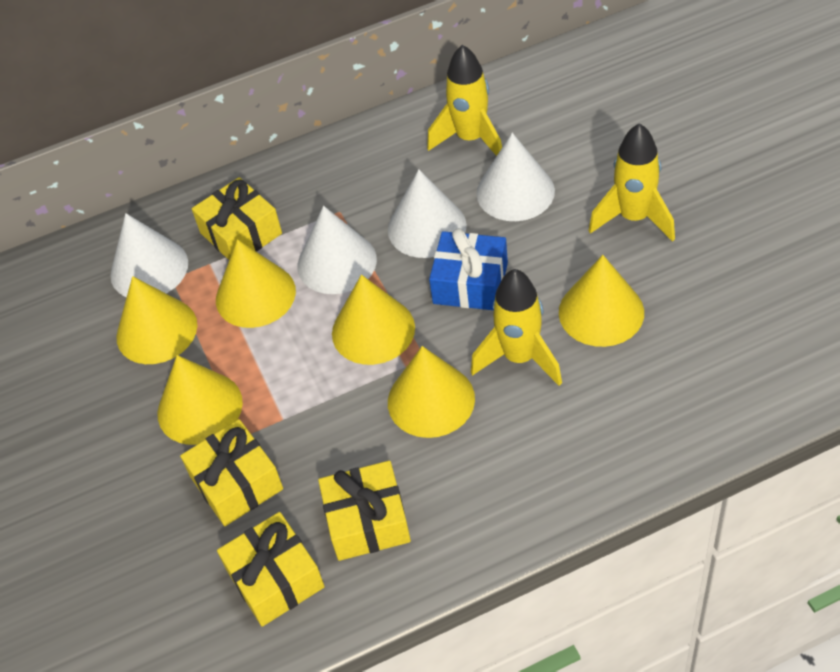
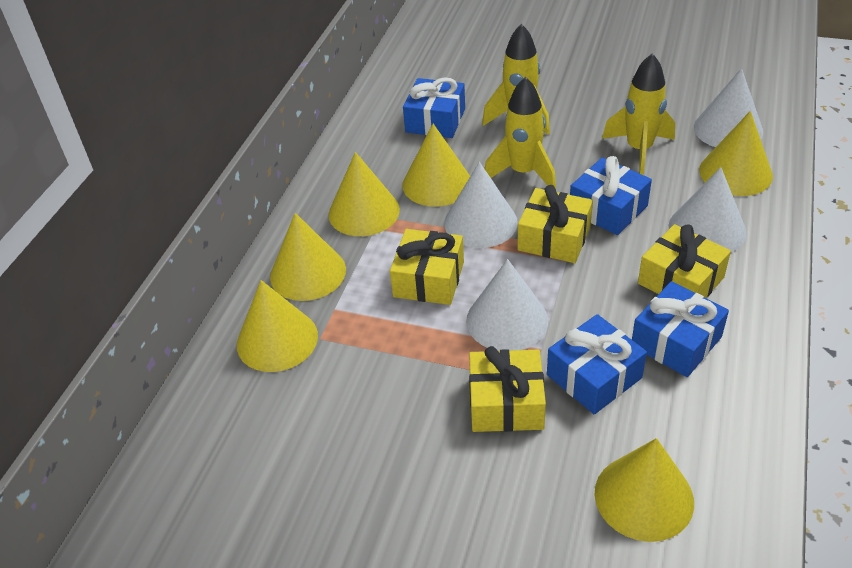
blue gift: 1 -> 4

